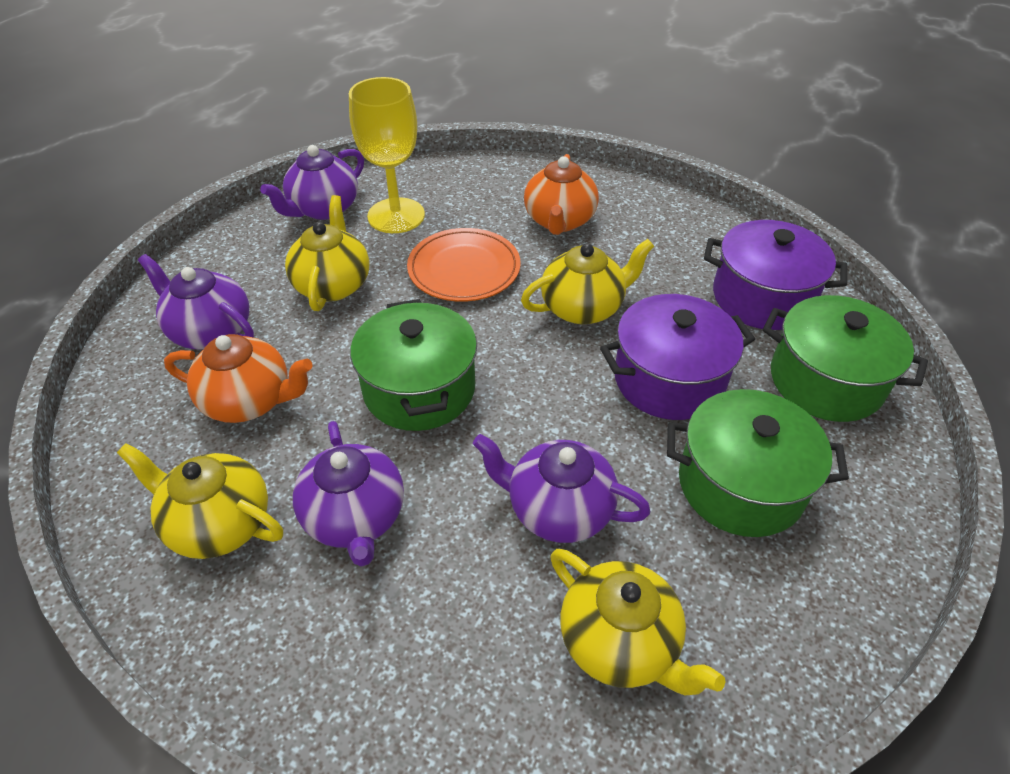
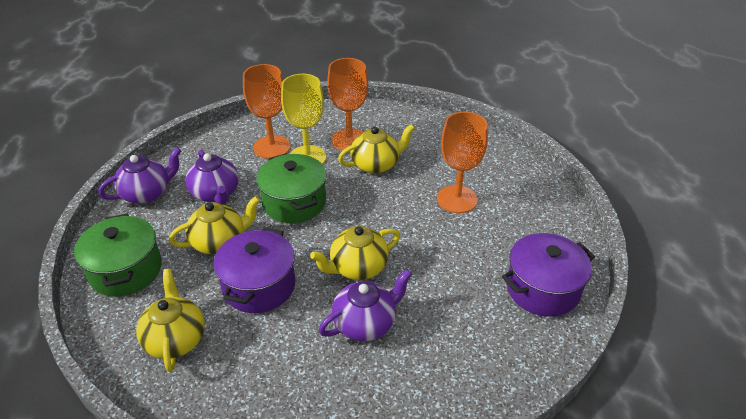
green pot: 3 -> 2
orange goblet: 0 -> 3
orange plate: 1 -> 0
orange teapot: 2 -> 0
purple teapot: 4 -> 3

